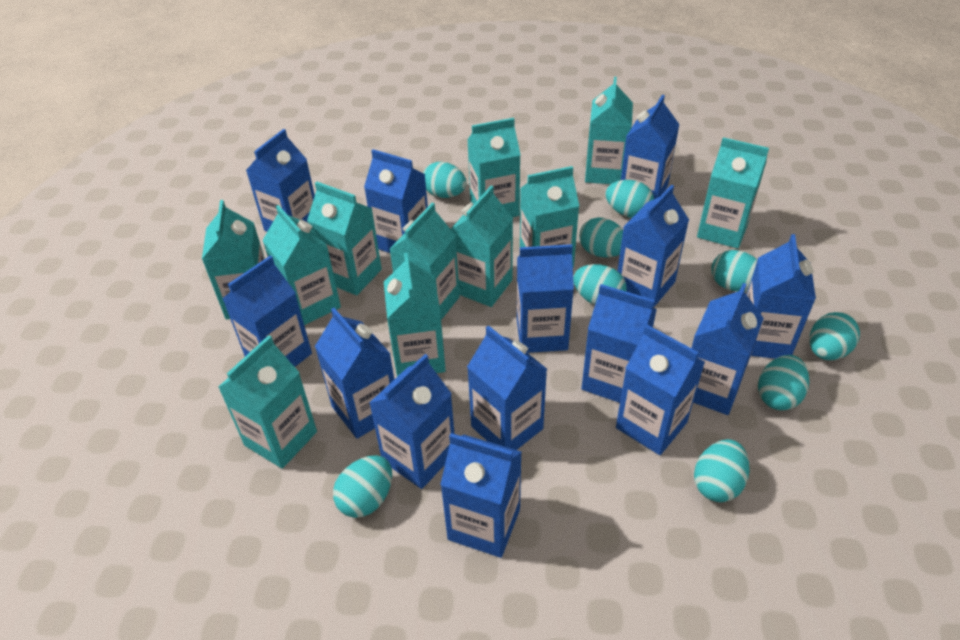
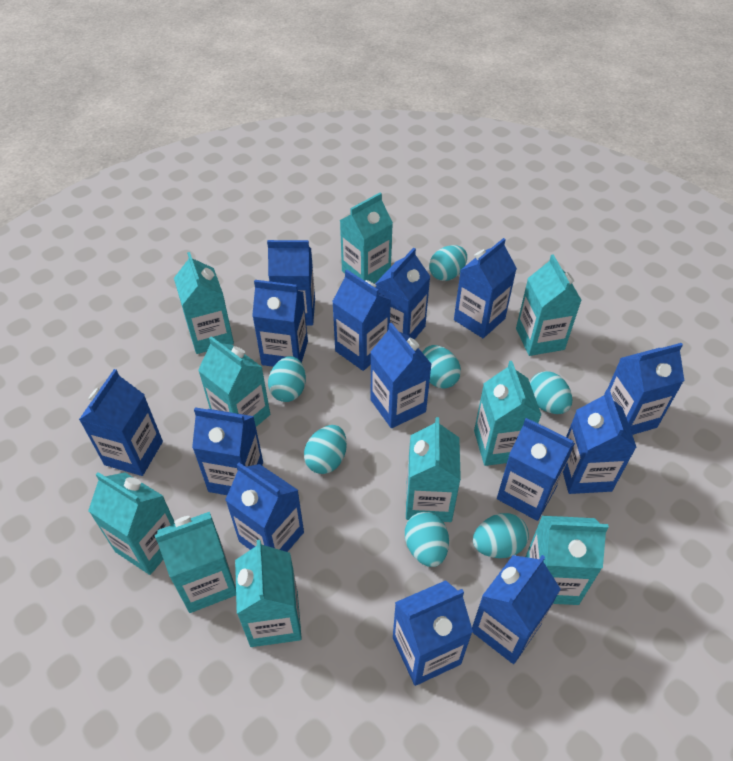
turquoise carton: 11 -> 10
turquoise egg: 9 -> 7

